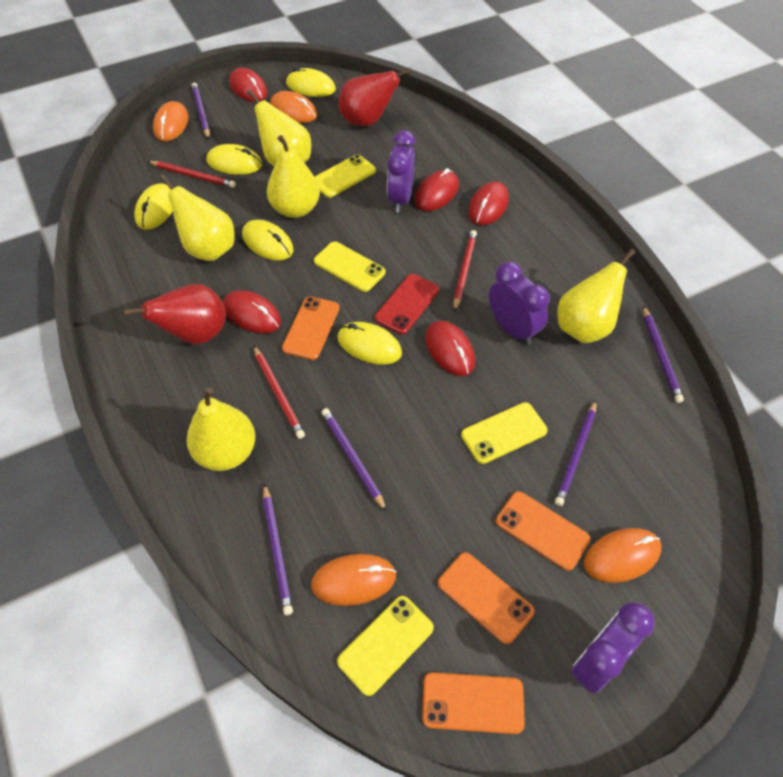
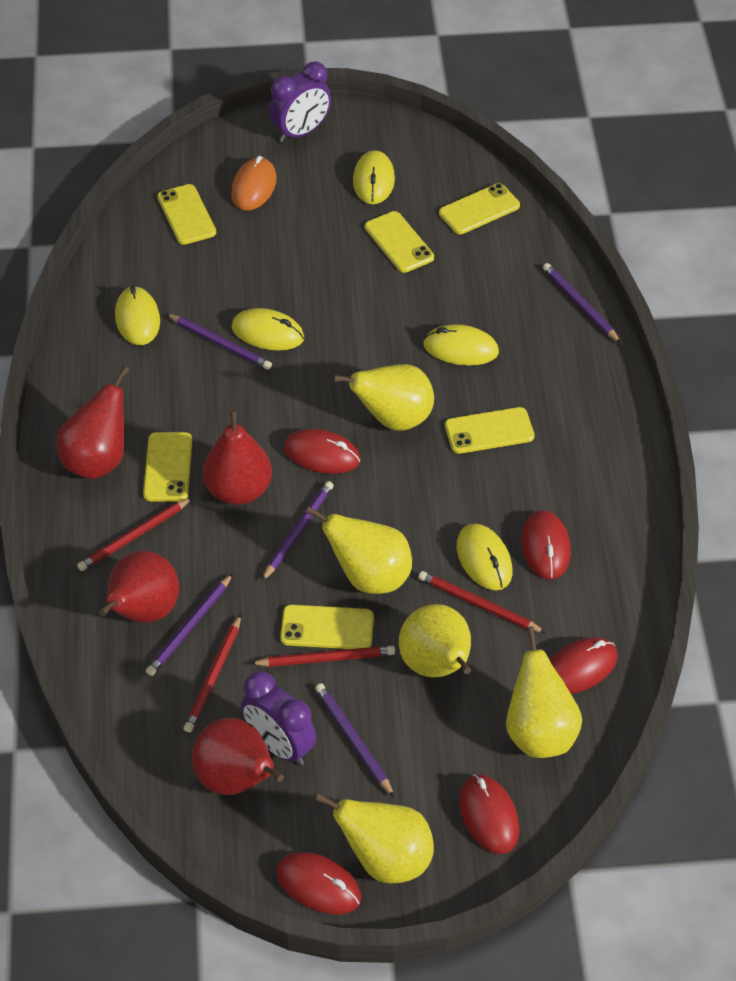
orange mouse: 4 -> 1
orange phone: 4 -> 0
purple clock: 3 -> 2
red pear: 2 -> 4
red pencil: 3 -> 4
red phone: 1 -> 0
yellow phone: 4 -> 6

